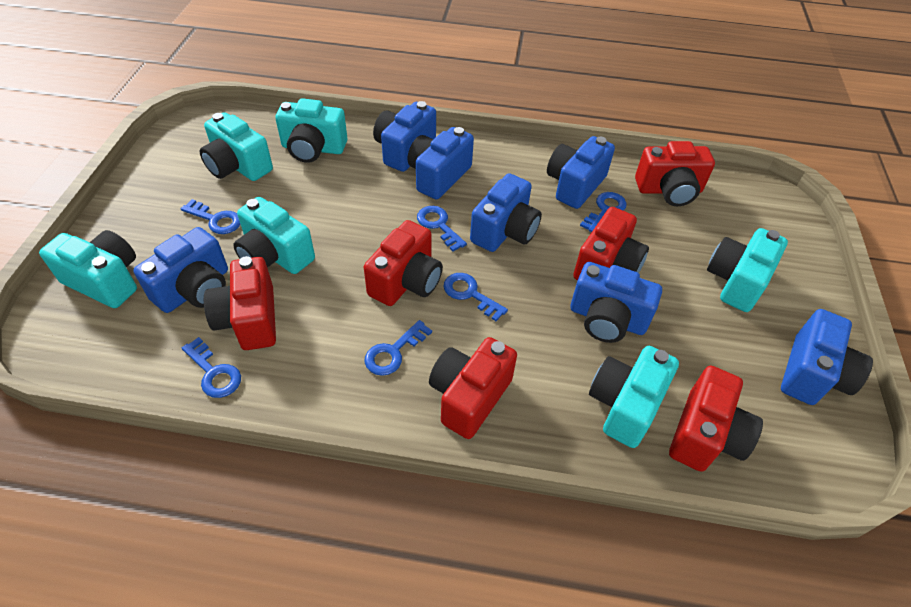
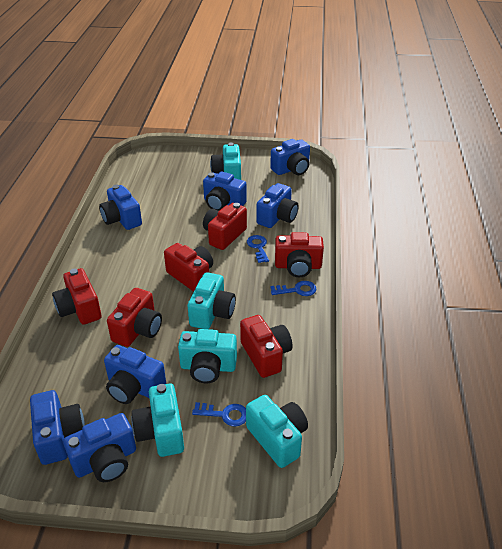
blue key: 6 -> 3
turquoise camera: 6 -> 5

